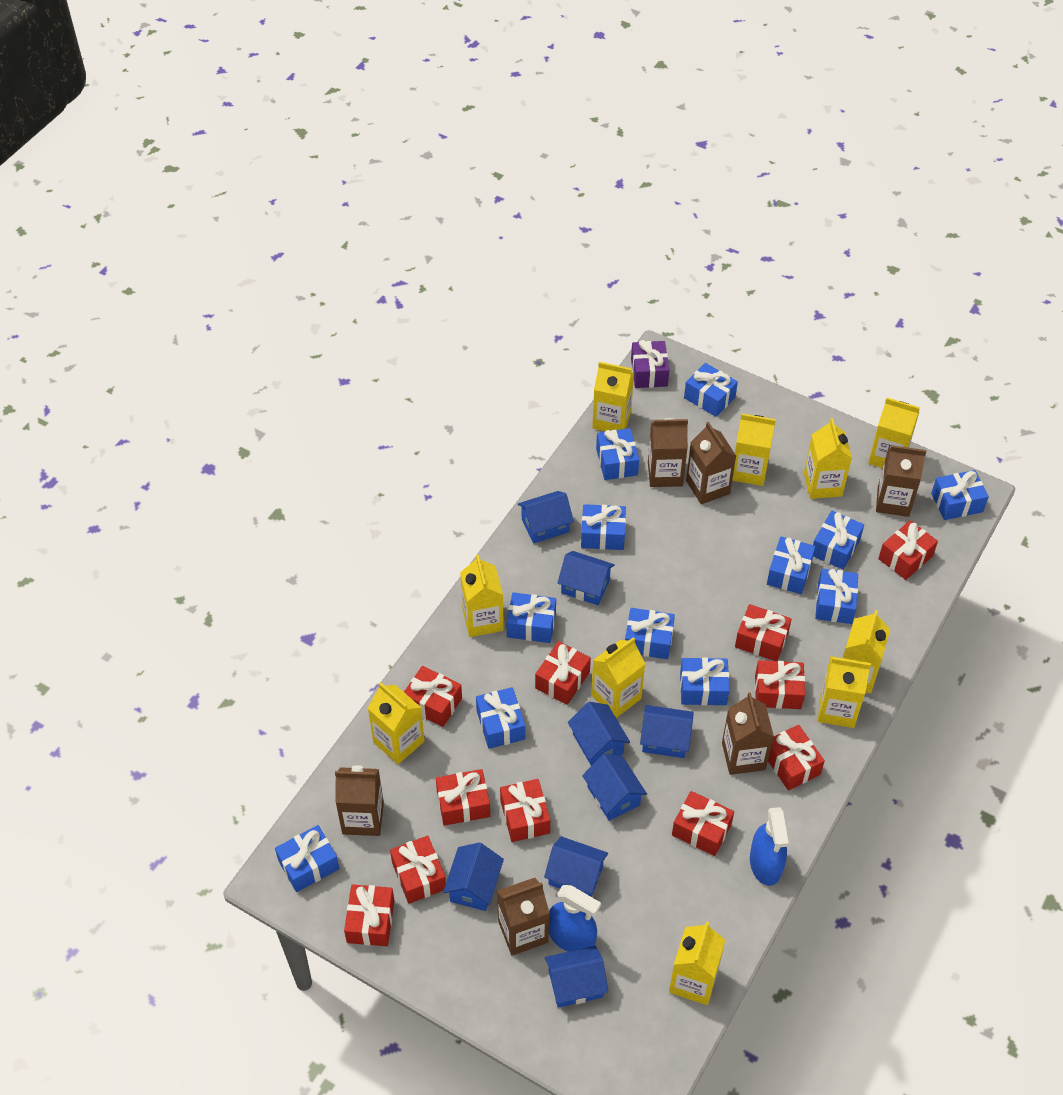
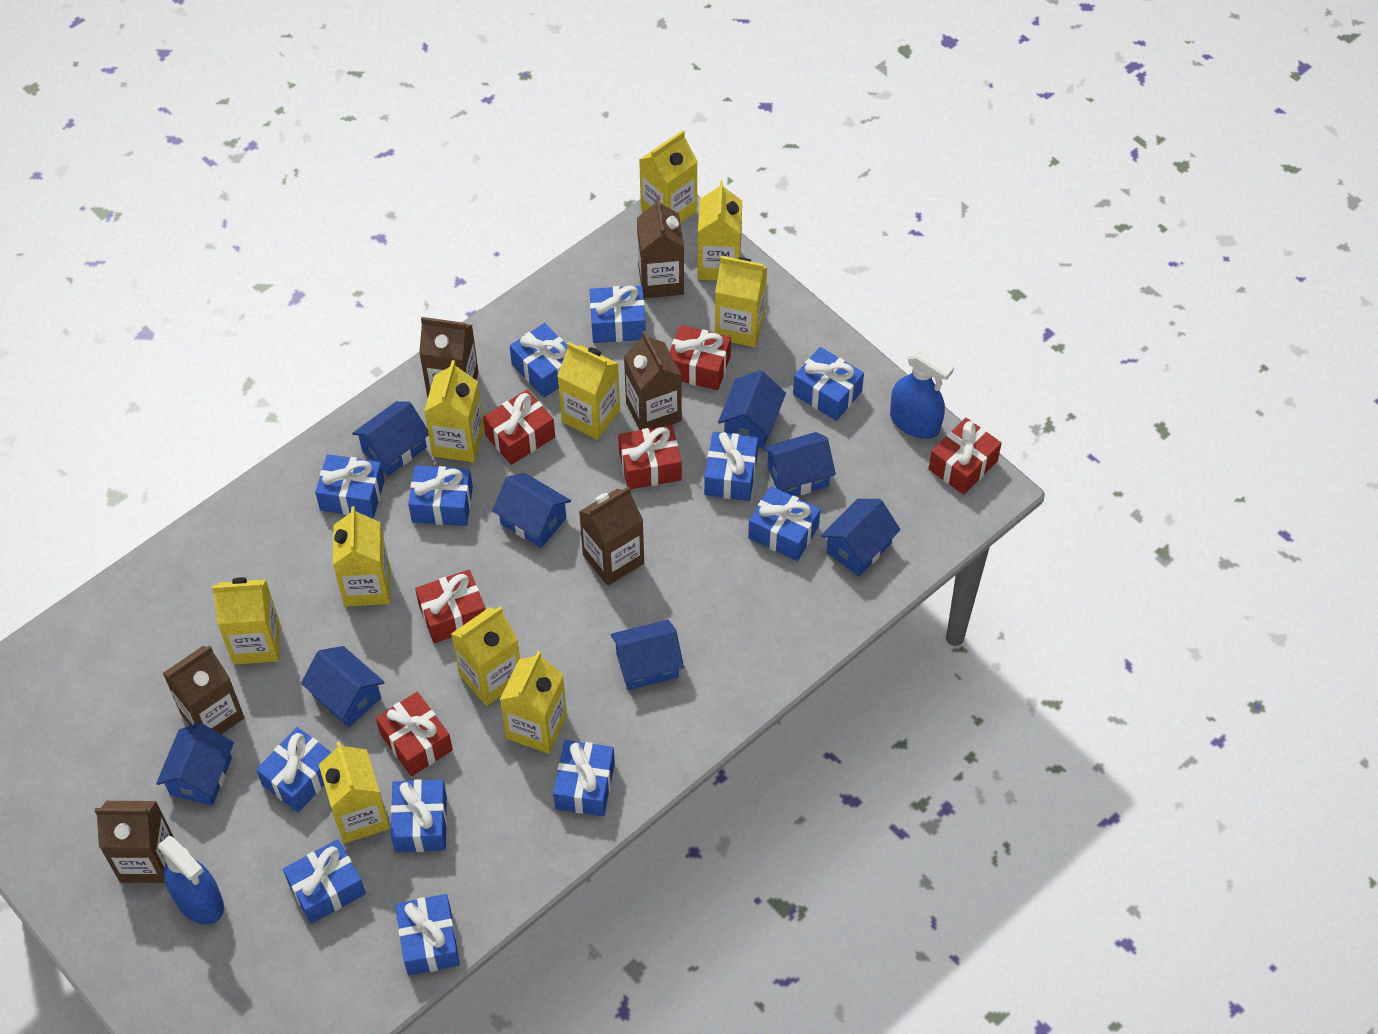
purple gift: 1 -> 0
red gift: 11 -> 6

